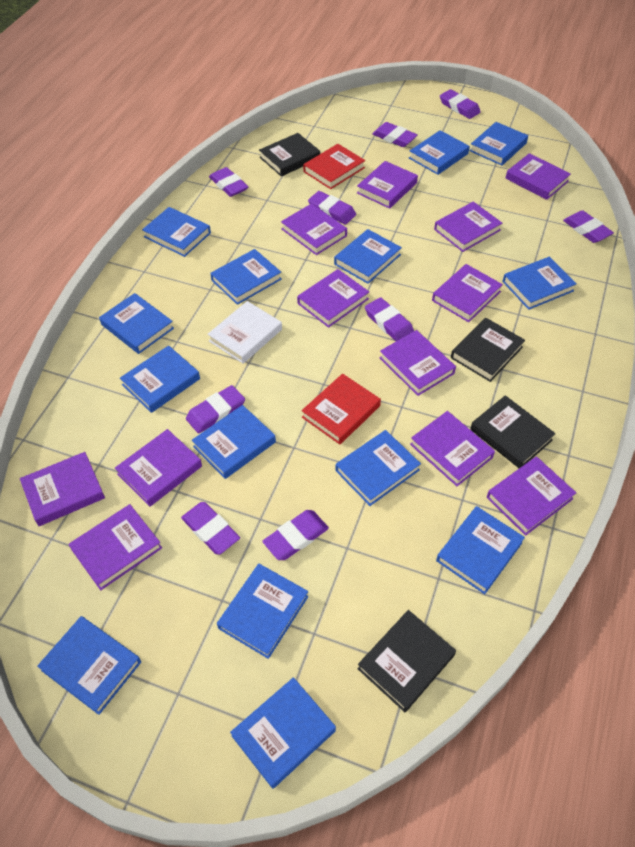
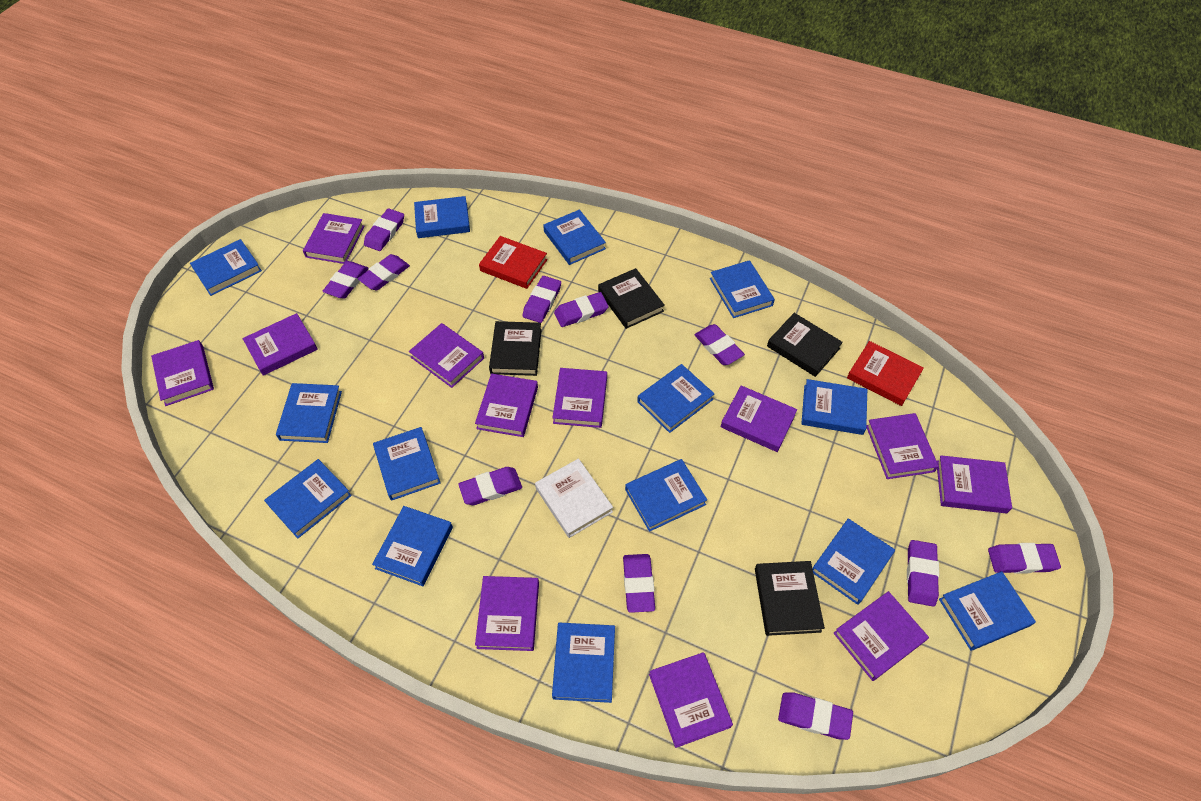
purple eraser: 9 -> 11

